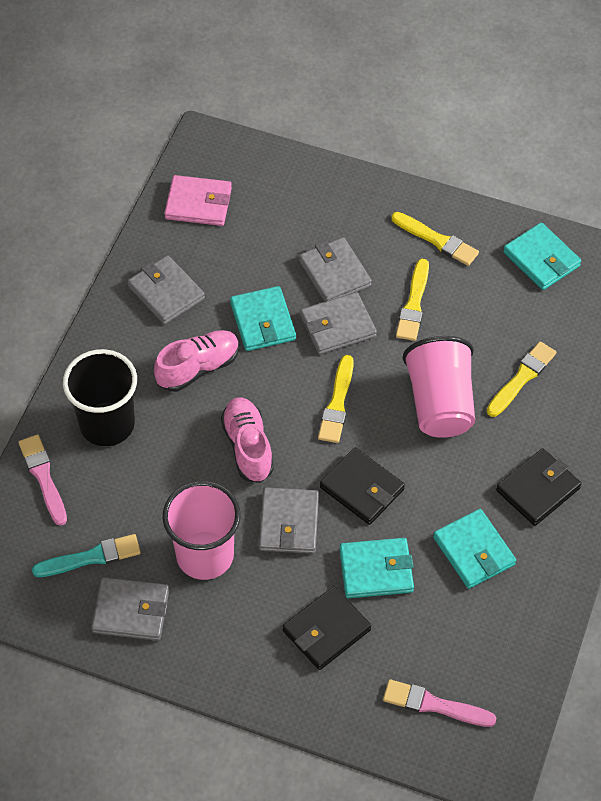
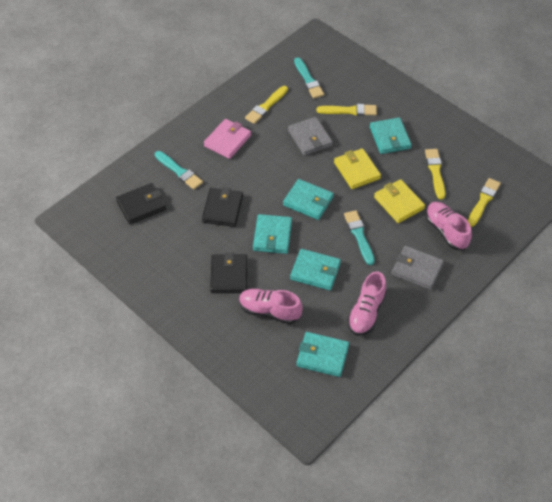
black cup: 1 -> 0
grey wallet: 5 -> 2
pink brush: 2 -> 0
pink cup: 2 -> 0
pink shoe: 2 -> 3
turquoise brush: 1 -> 3
turquoise wallet: 4 -> 5
yellow wallet: 0 -> 2

